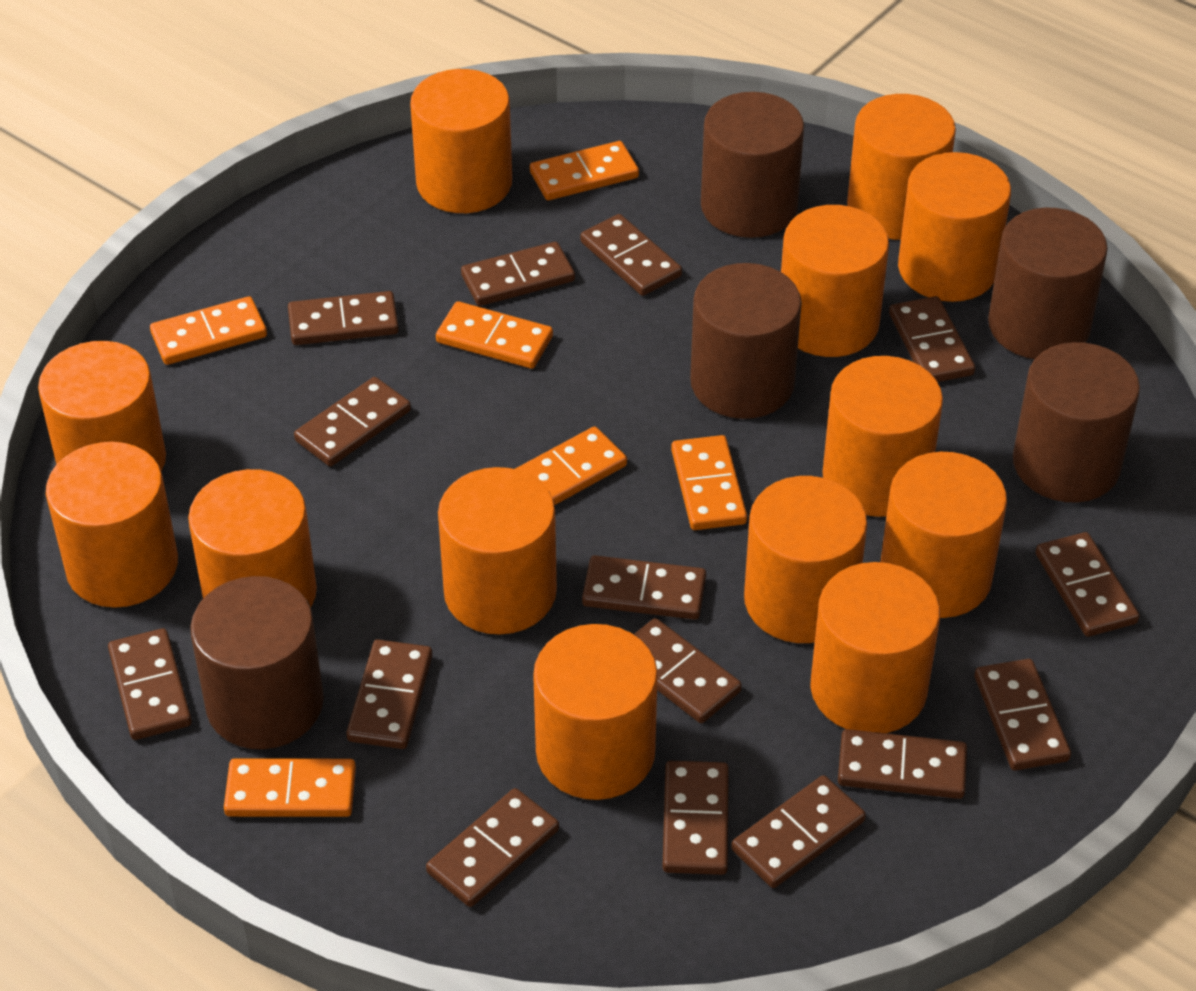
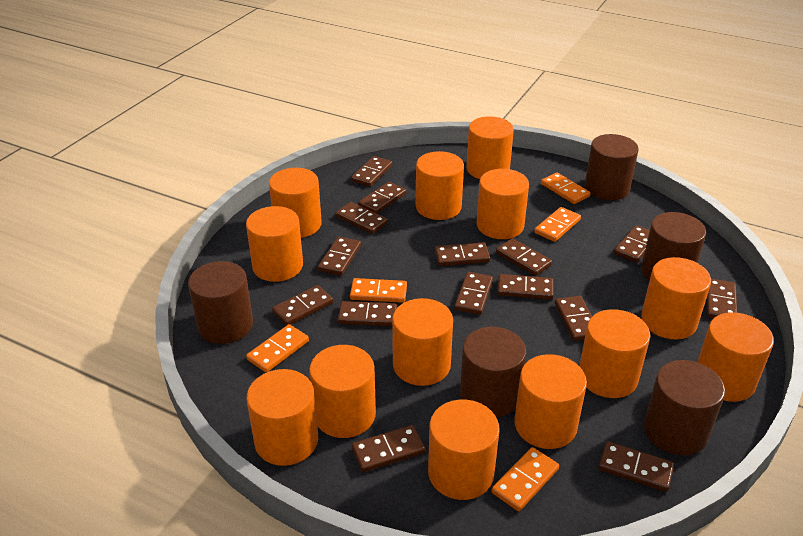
orange domino: 6 -> 5

